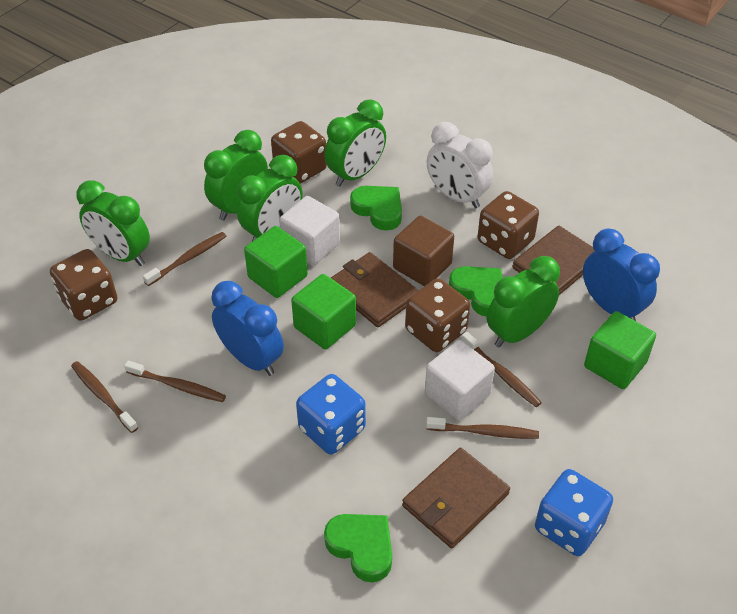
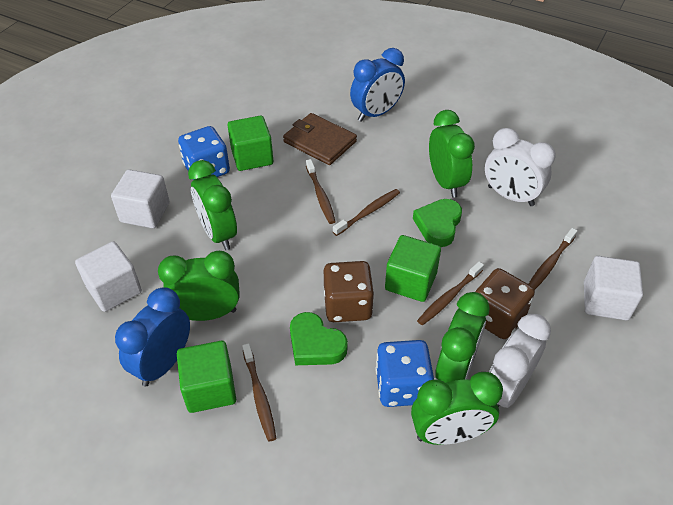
brown cube: 1 -> 0
brown dice: 4 -> 2
brown wallet: 3 -> 1
green heart: 3 -> 2
white clock: 1 -> 2
white cube: 2 -> 3

